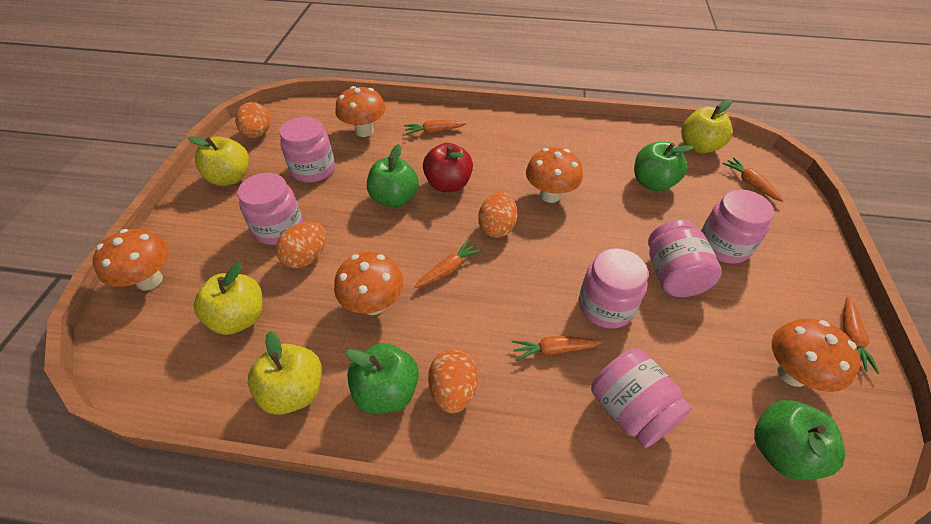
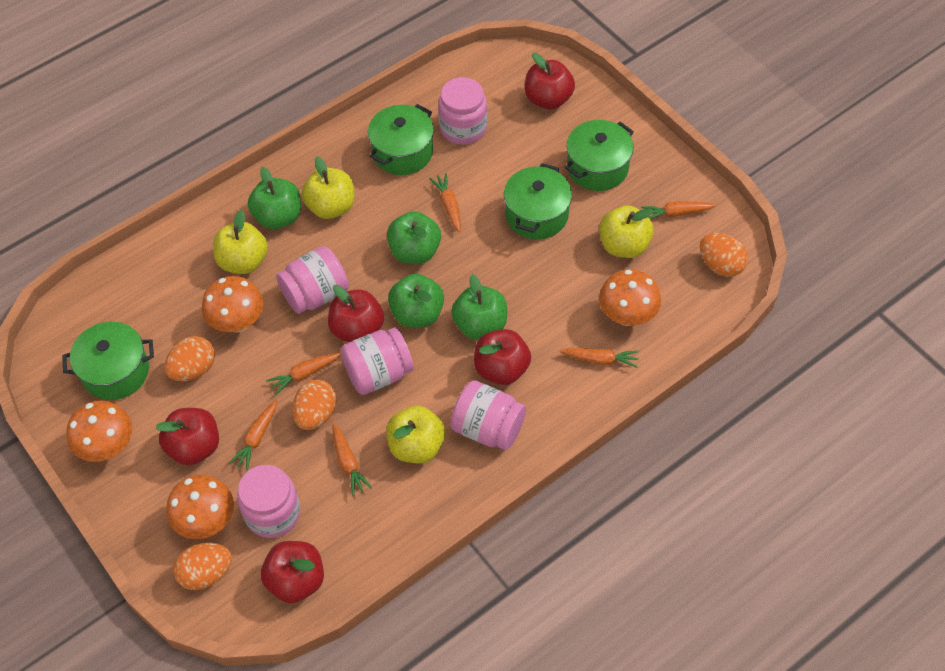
green pot: 0 -> 4
orange carrot: 5 -> 6
orange mushroom: 5 -> 4
pink jar: 6 -> 5
red apple: 1 -> 5

